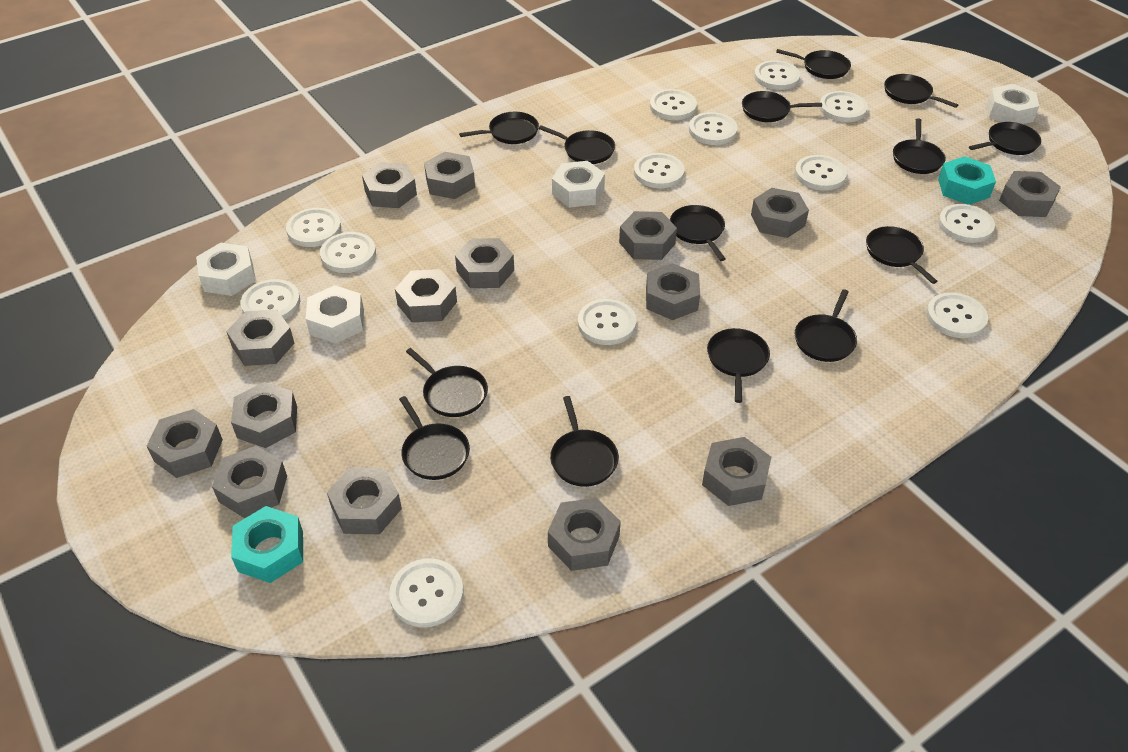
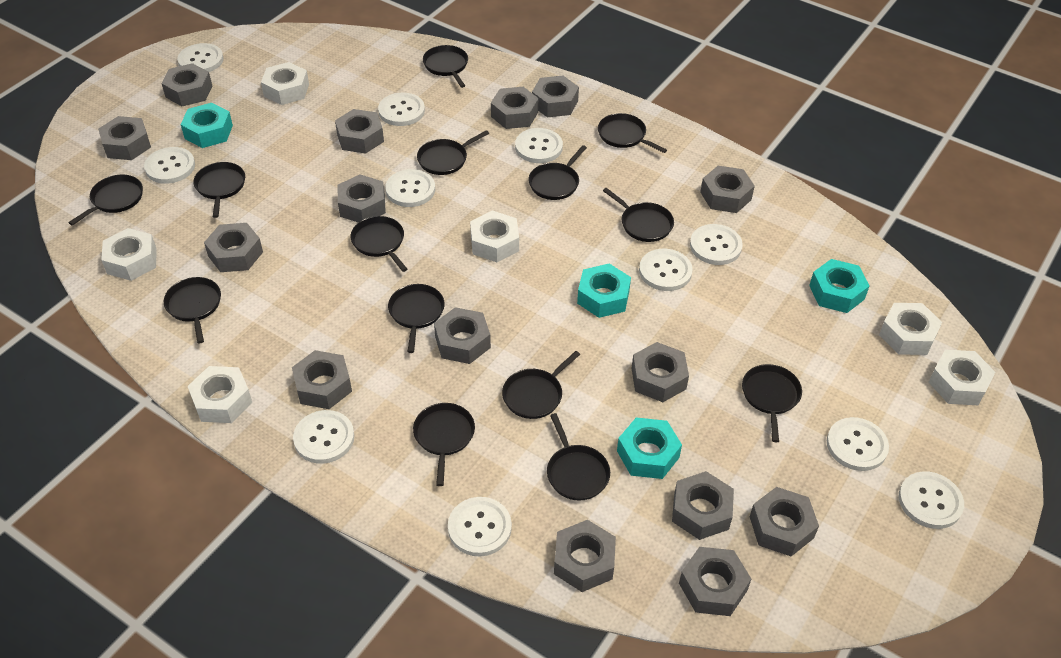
turquoise nut: 2 -> 4
white button: 13 -> 11
white nut: 4 -> 6

